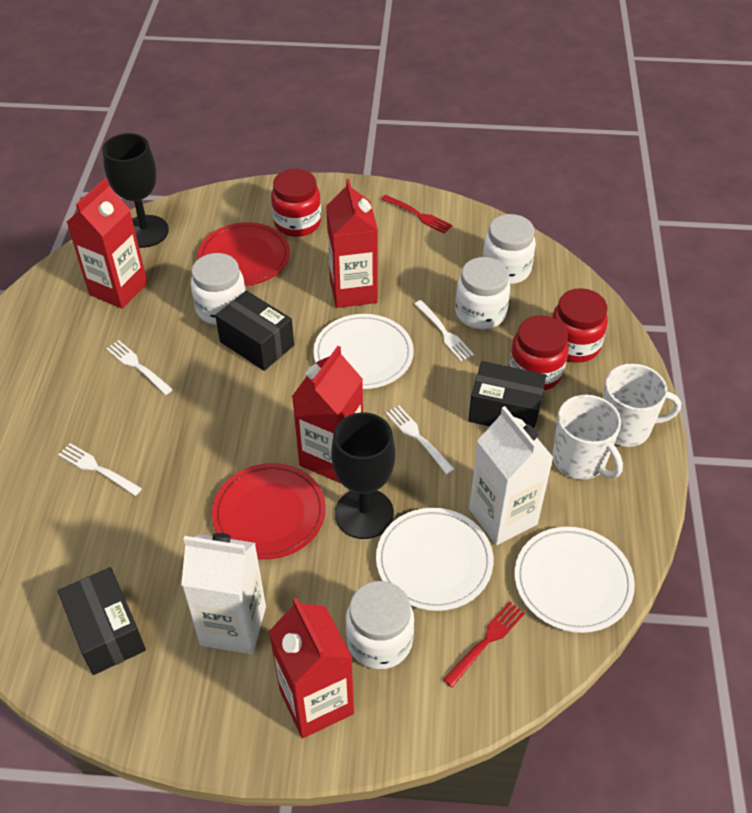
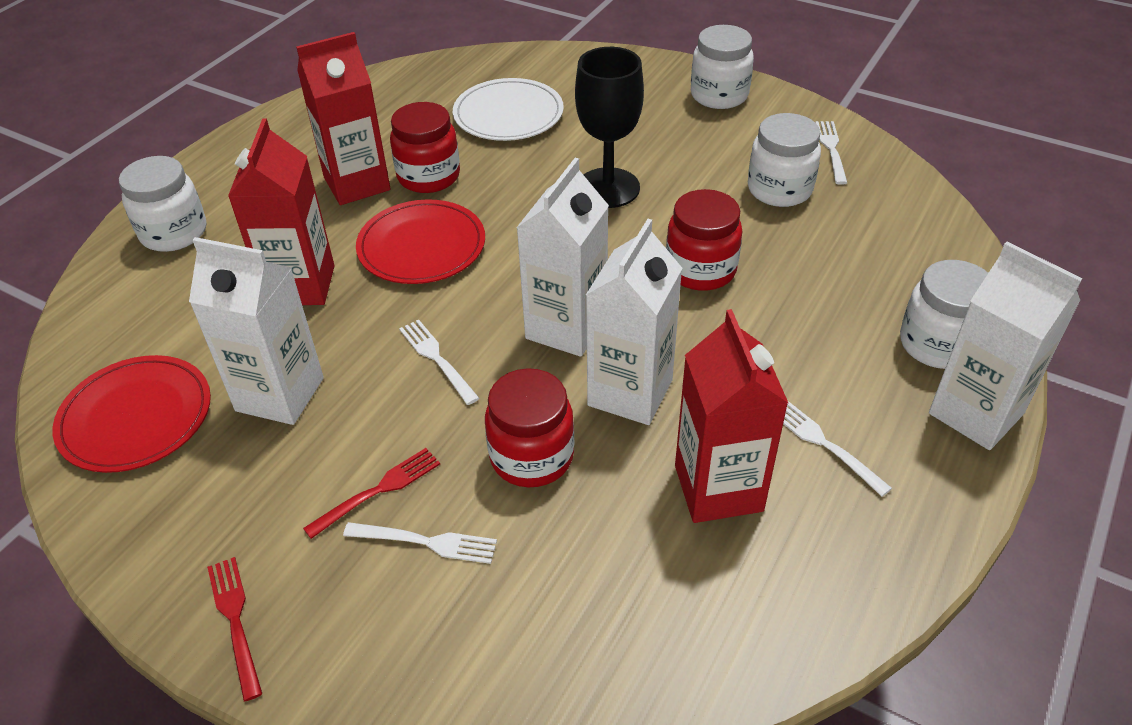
black box: 3 -> 0
black goblet: 2 -> 1
red carton: 4 -> 3
white carton: 2 -> 4
white mug: 2 -> 0
white plate: 3 -> 1

